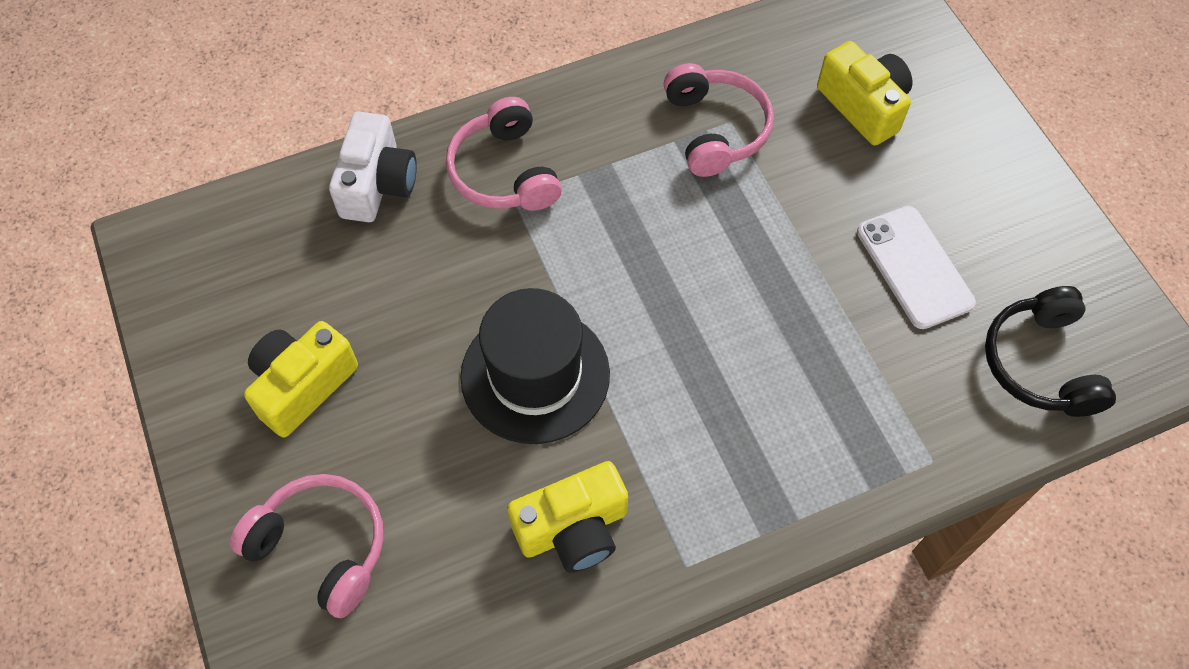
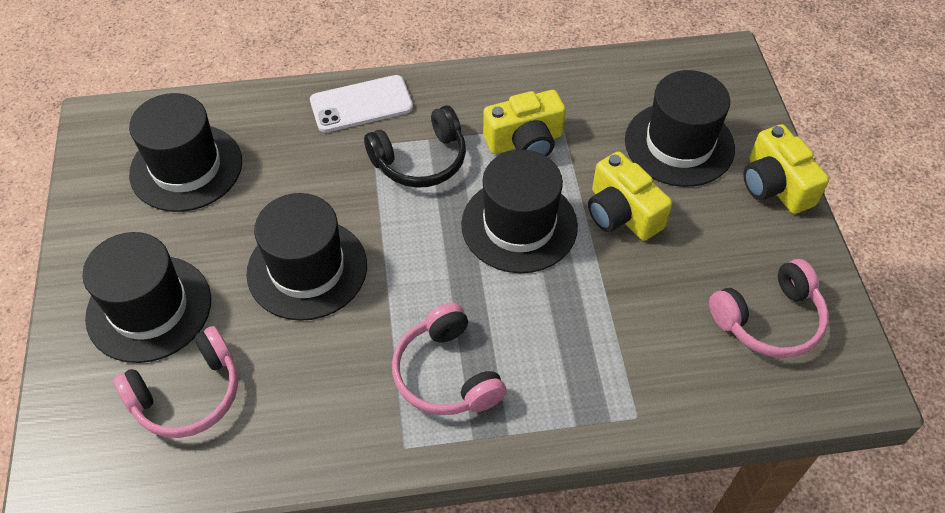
black hat: 1 -> 5
white camera: 1 -> 0

